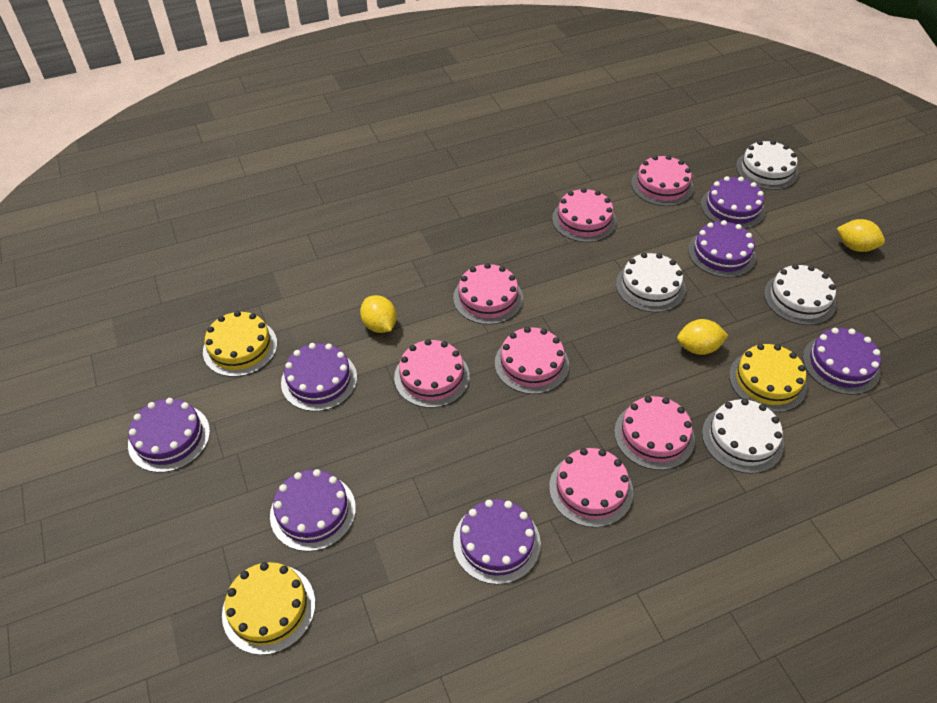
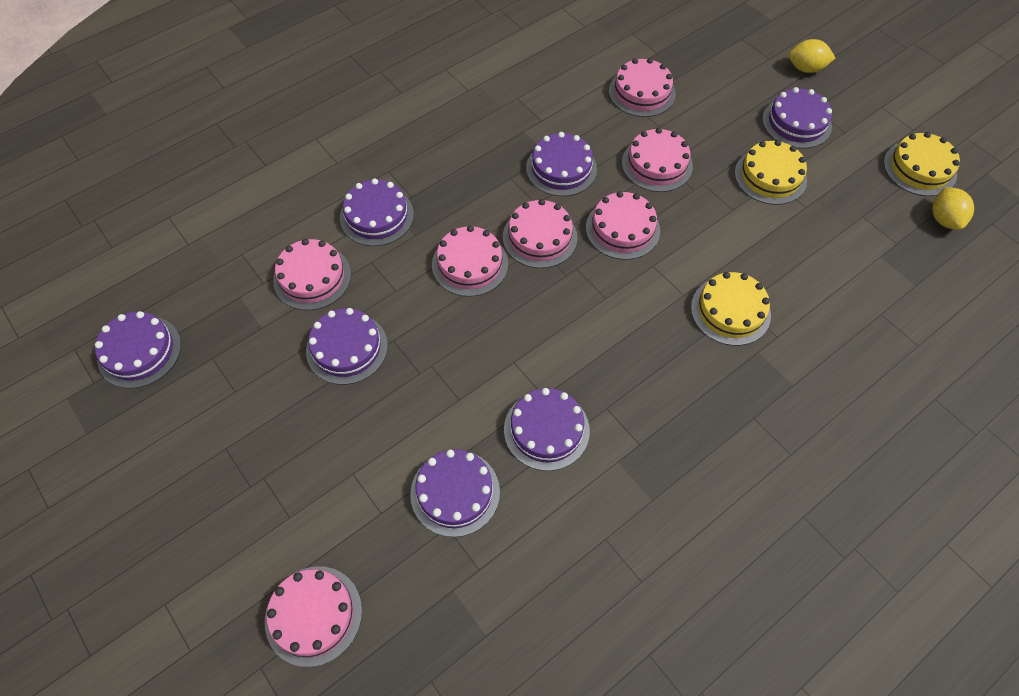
white cake: 4 -> 0
yellow lemon: 3 -> 2

